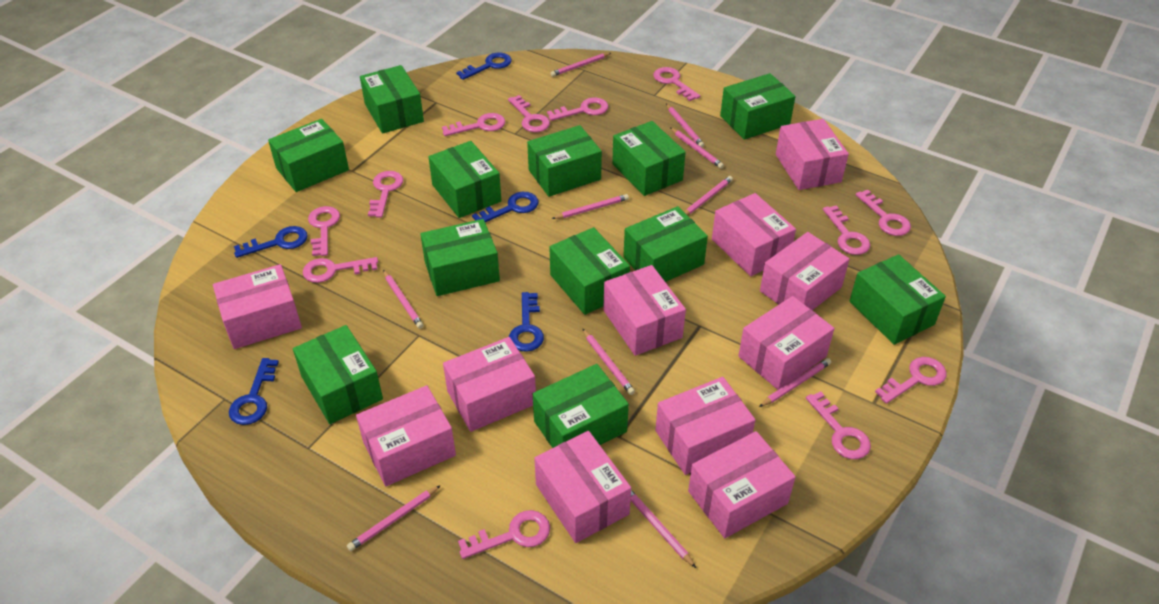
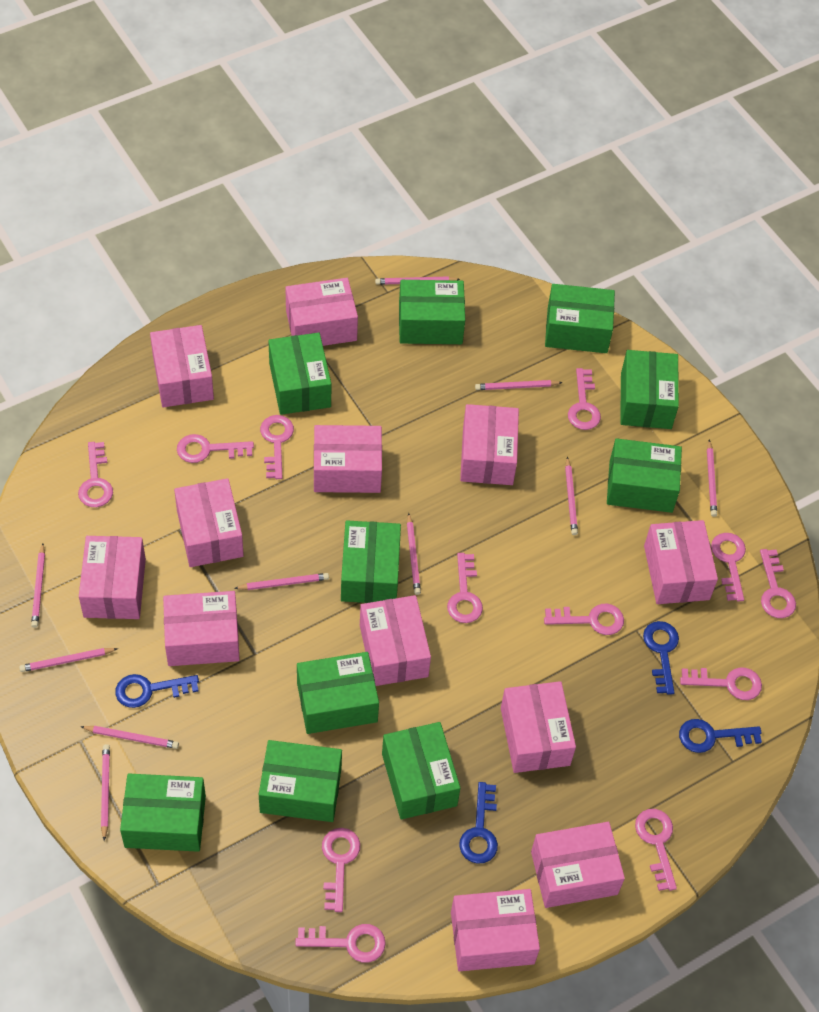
blue key: 5 -> 4
green box: 12 -> 10
pink box: 11 -> 12

